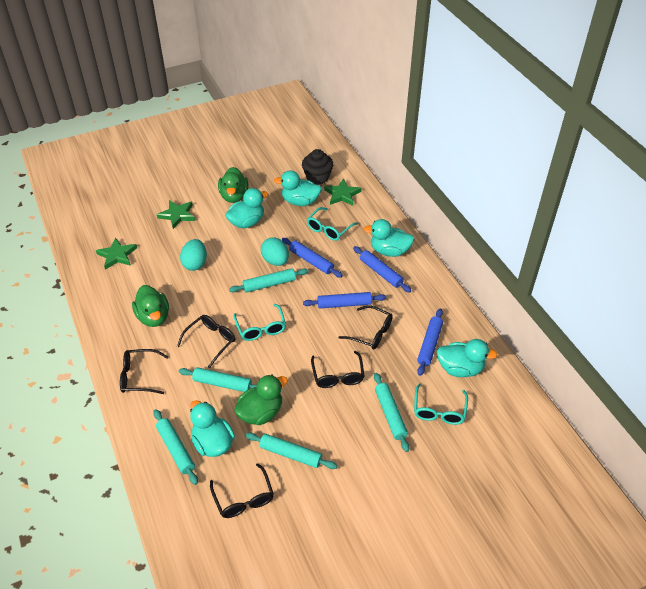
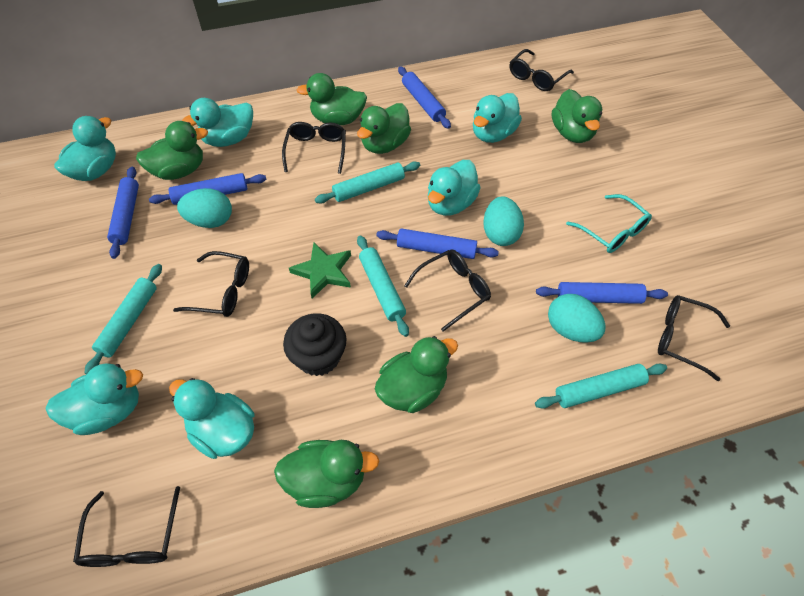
black glasses: 5 -> 6
blue rolling pin: 4 -> 5
green duck: 3 -> 6
green star: 3 -> 1
turquoise duck: 5 -> 6
turquoise egg: 2 -> 3
turquoise glasses: 3 -> 1
turquoise rolling pin: 5 -> 4

